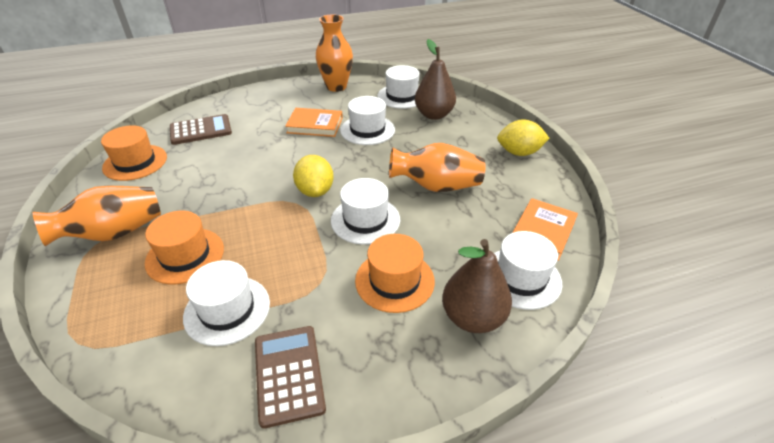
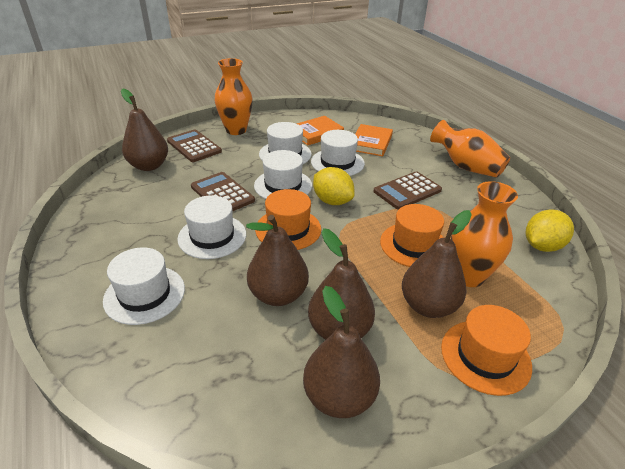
brown calculator: 2 -> 3
brown pear: 2 -> 5

